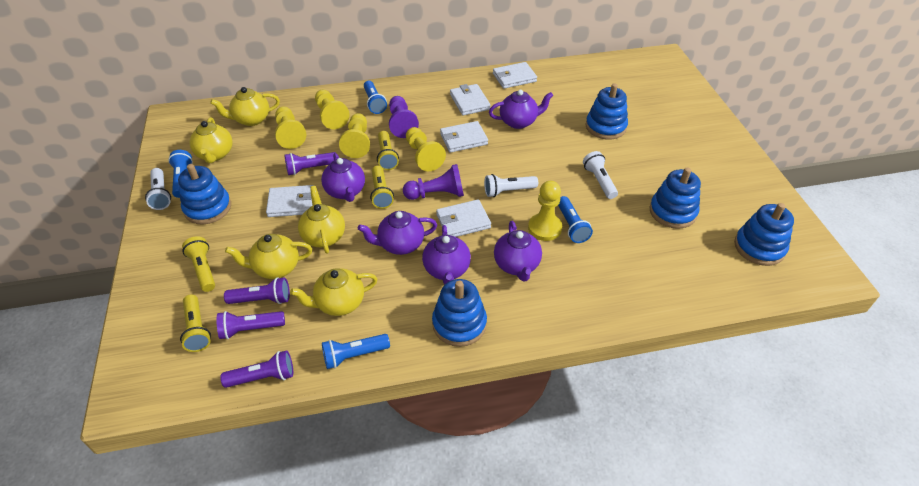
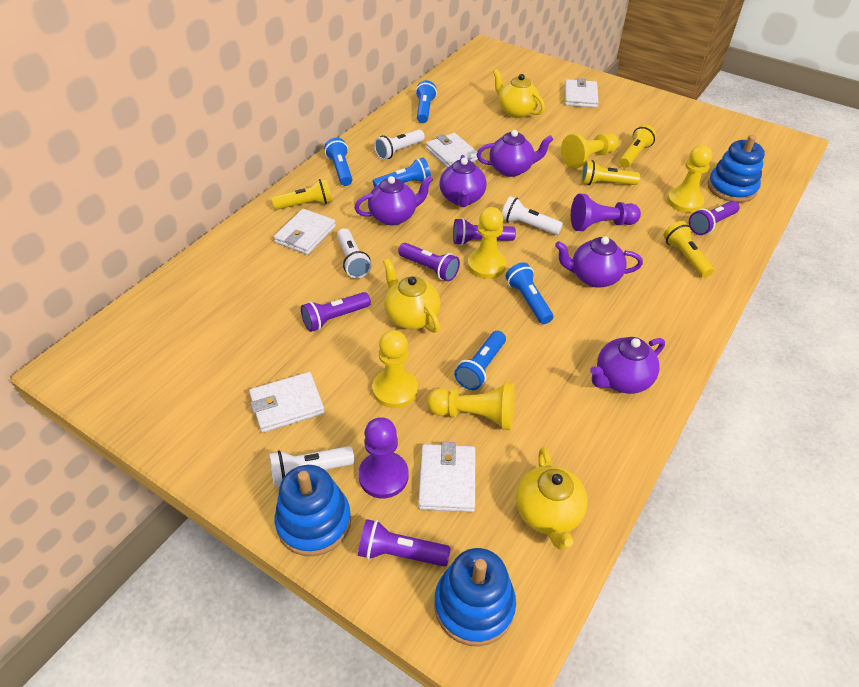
blue flashlight: 4 -> 5
blue stacking toy: 5 -> 3
purple flashlight: 4 -> 5
white flashlight: 3 -> 4
yellow teapot: 5 -> 3

